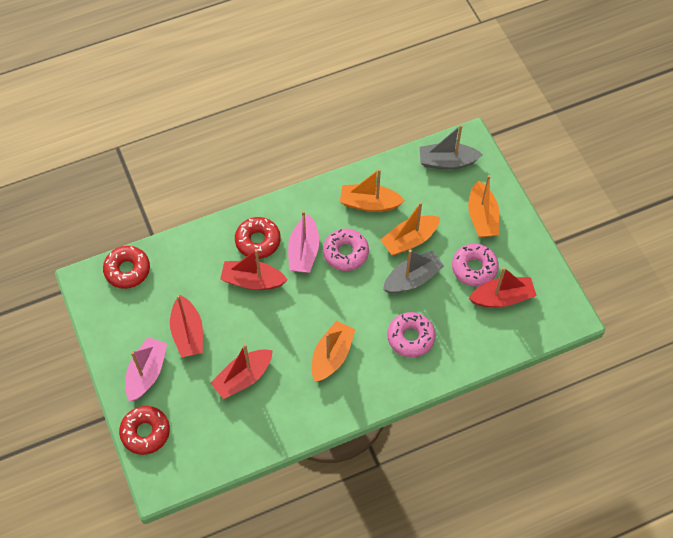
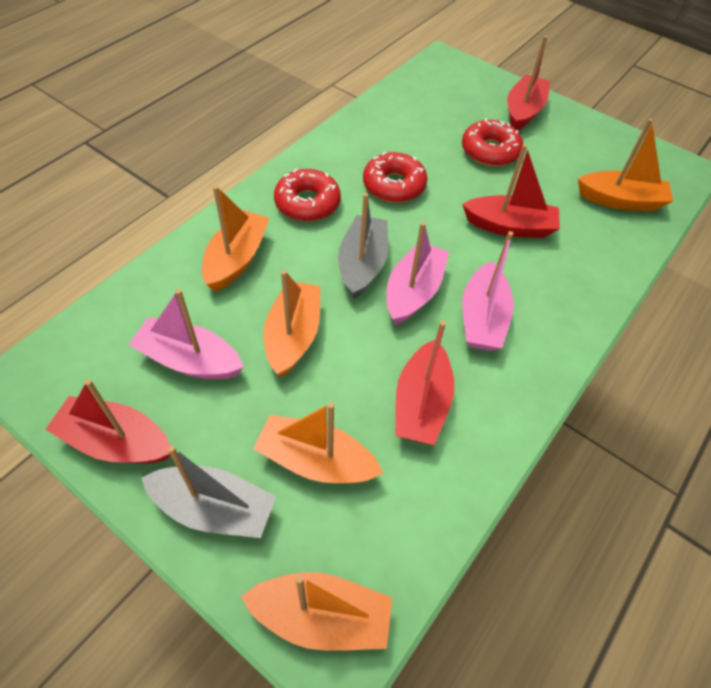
orange boat: 4 -> 5
pink boat: 2 -> 3
pink donut: 3 -> 0

